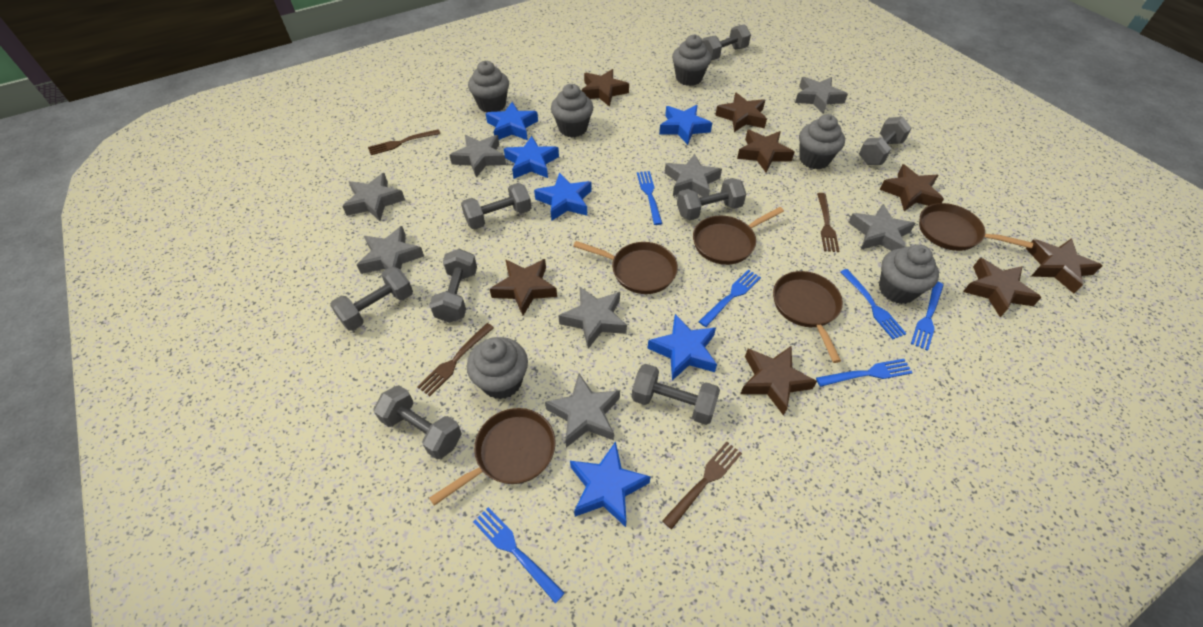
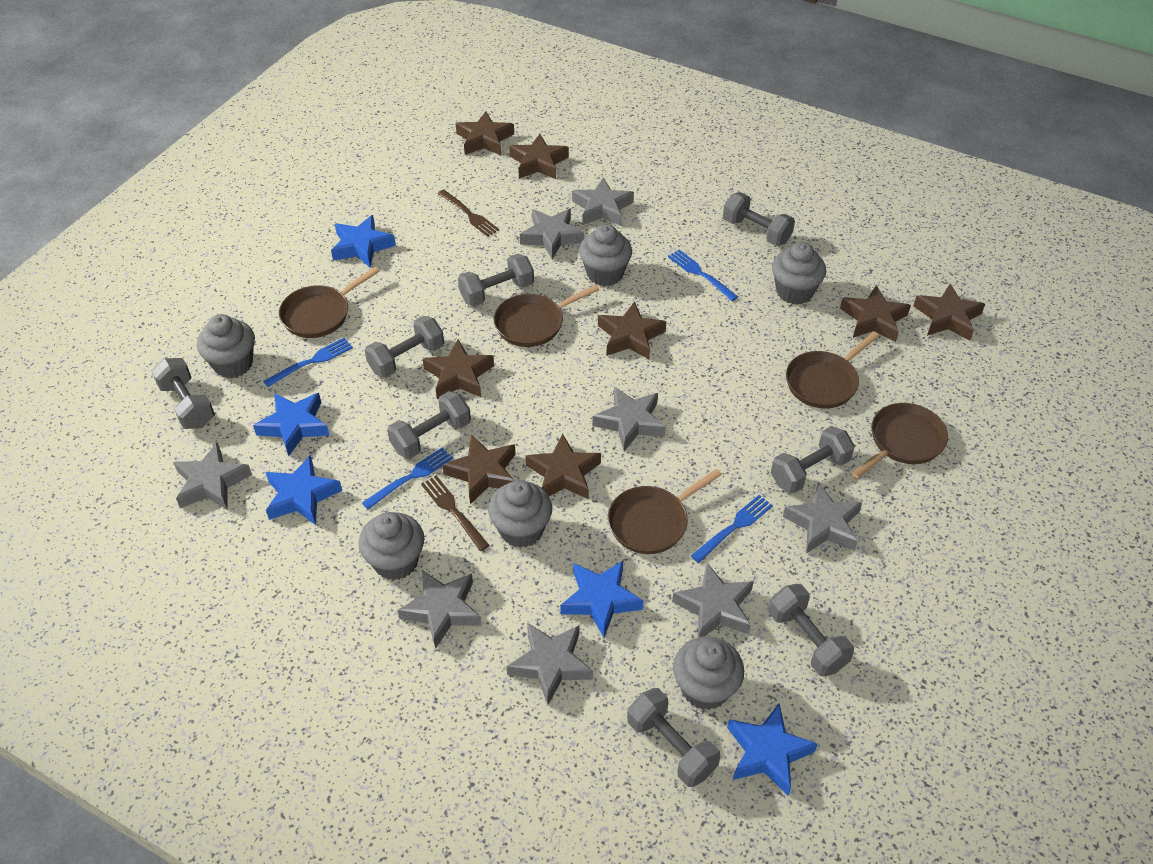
blue fork: 6 -> 4
blue star: 6 -> 5
brown fork: 4 -> 2

